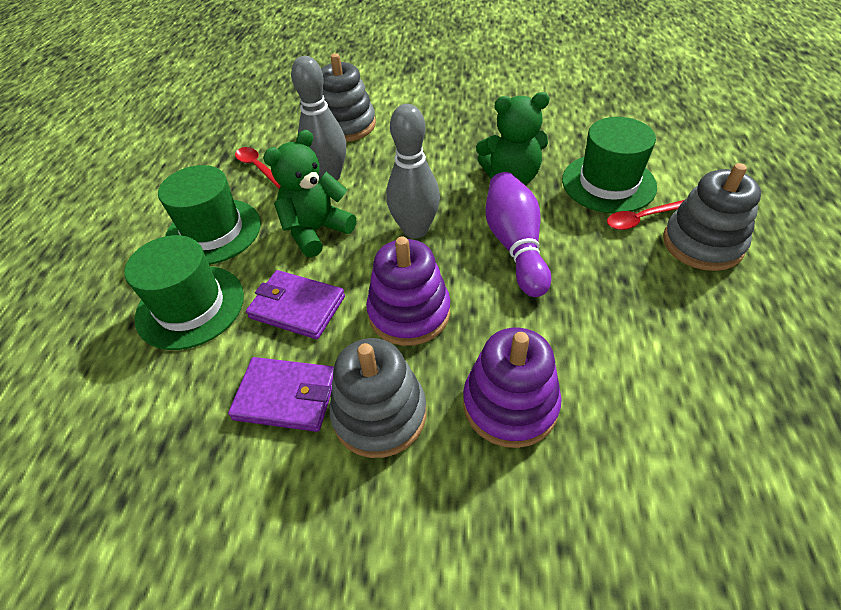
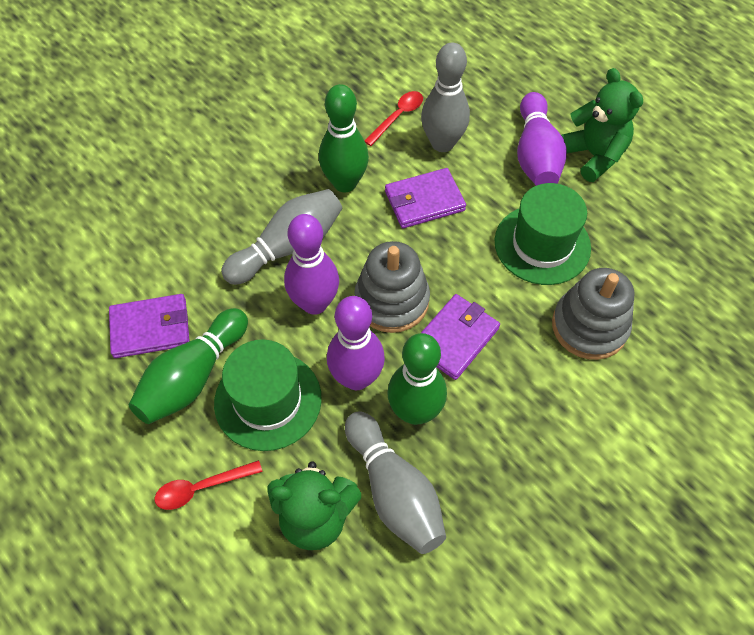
green bowling pin: 0 -> 3
green hat: 3 -> 2
grey bowling pin: 2 -> 3
grey stacking toy: 3 -> 2
purple bowling pin: 1 -> 3
purple stacking toy: 2 -> 0
purple wallet: 2 -> 3

